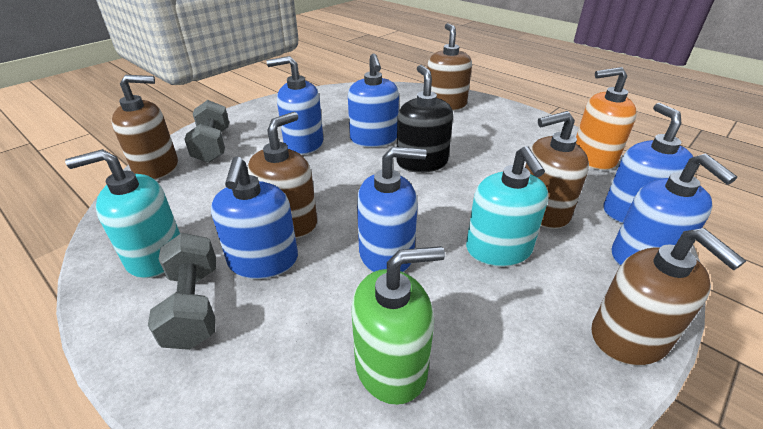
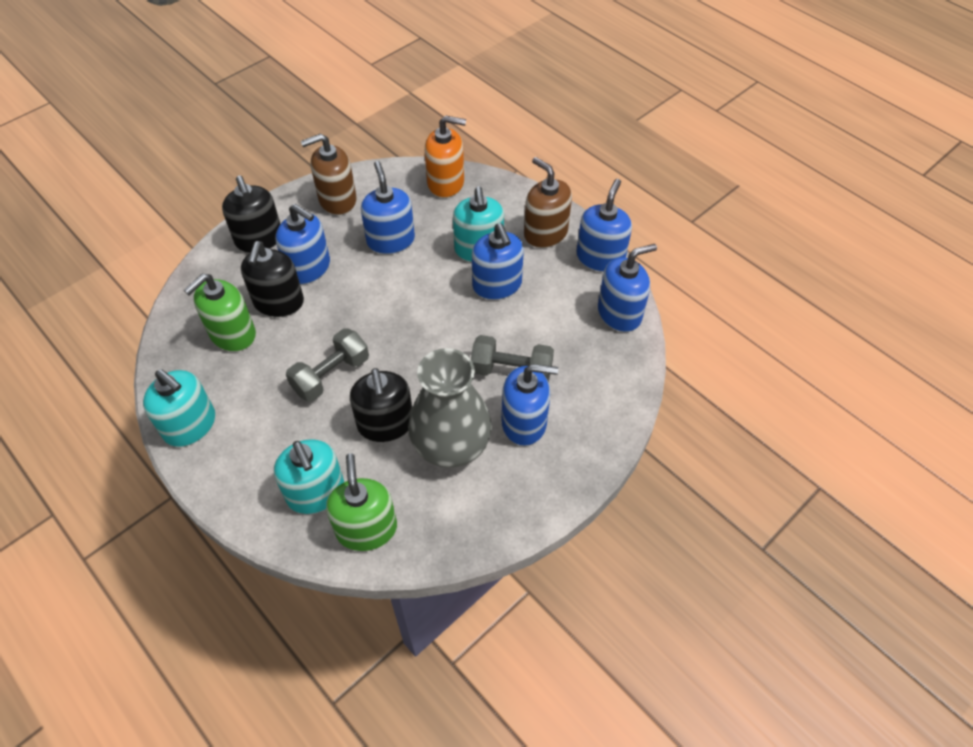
black soap dispenser: 1 -> 3
brown soap dispenser: 5 -> 2
green soap dispenser: 1 -> 2
grey vase: 0 -> 1
turquoise soap dispenser: 2 -> 3

